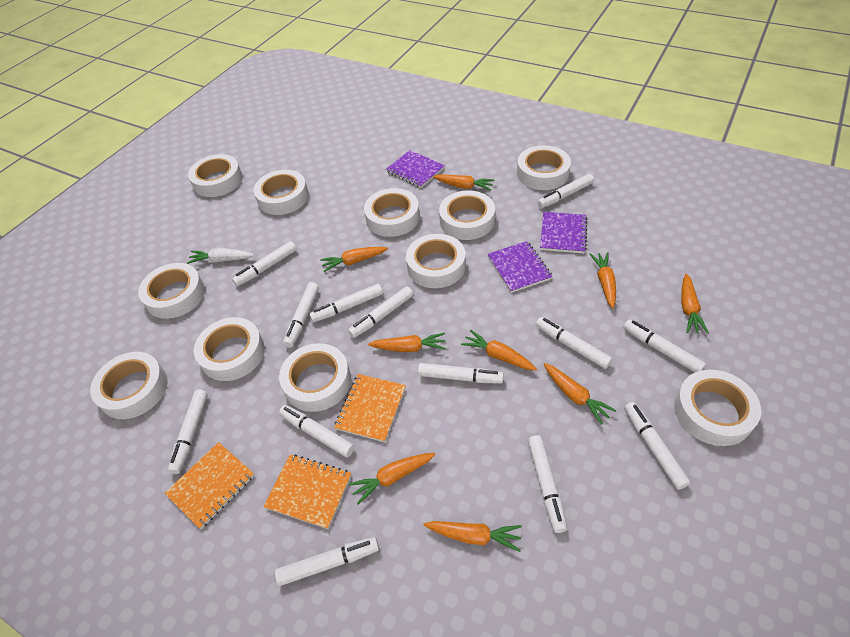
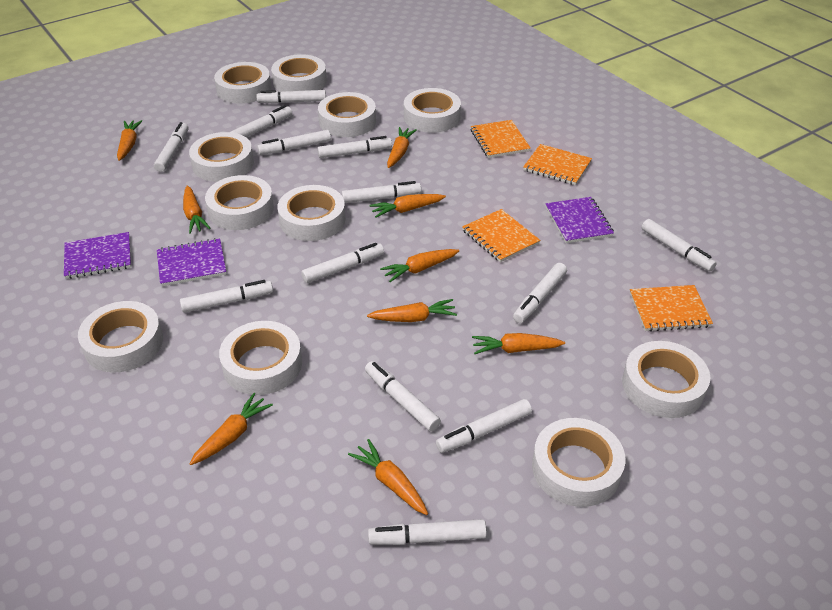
orange notebook: 3 -> 4
white carrot: 1 -> 0

